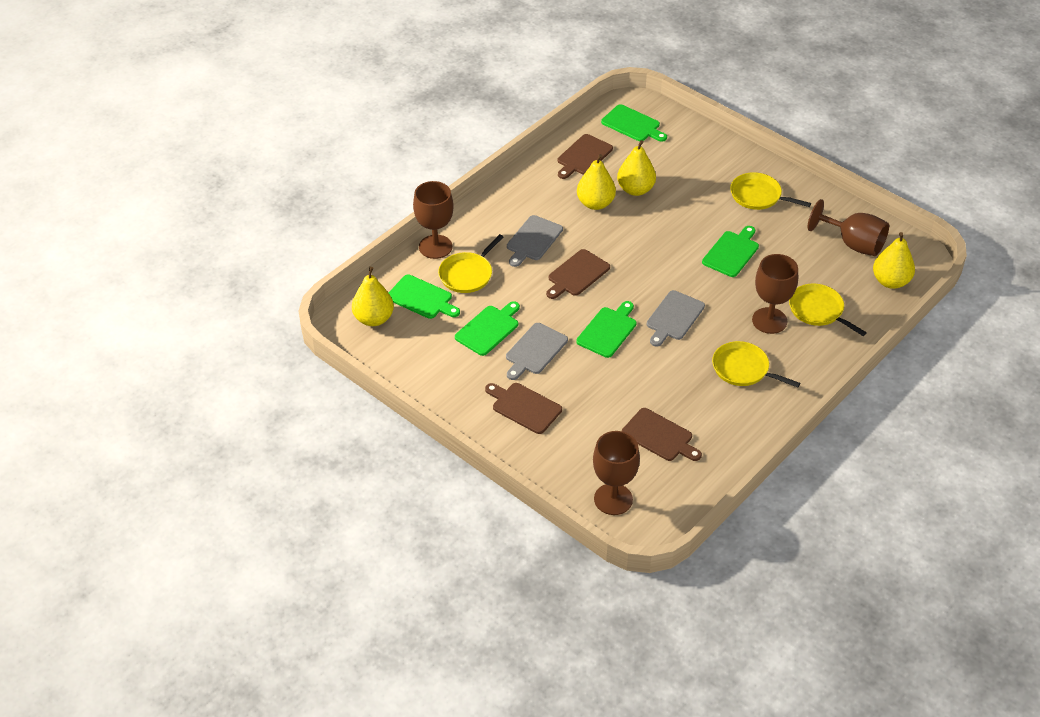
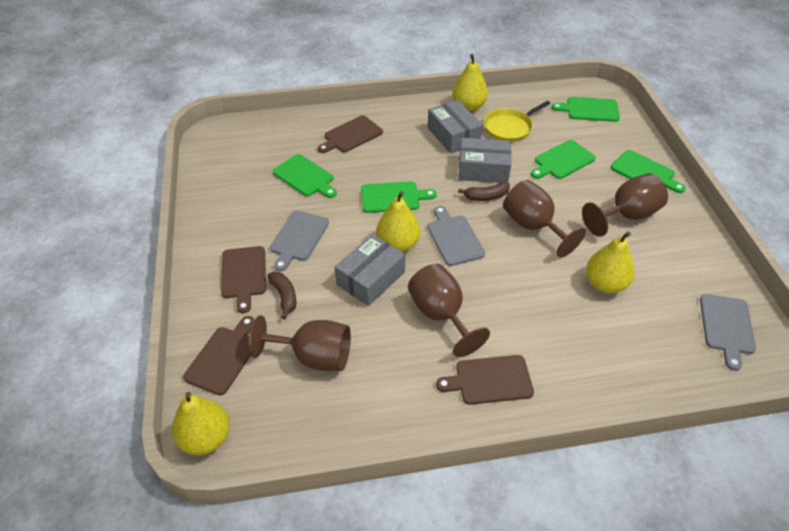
brown banana: 0 -> 2
grey box: 0 -> 3
yellow pan: 4 -> 1

